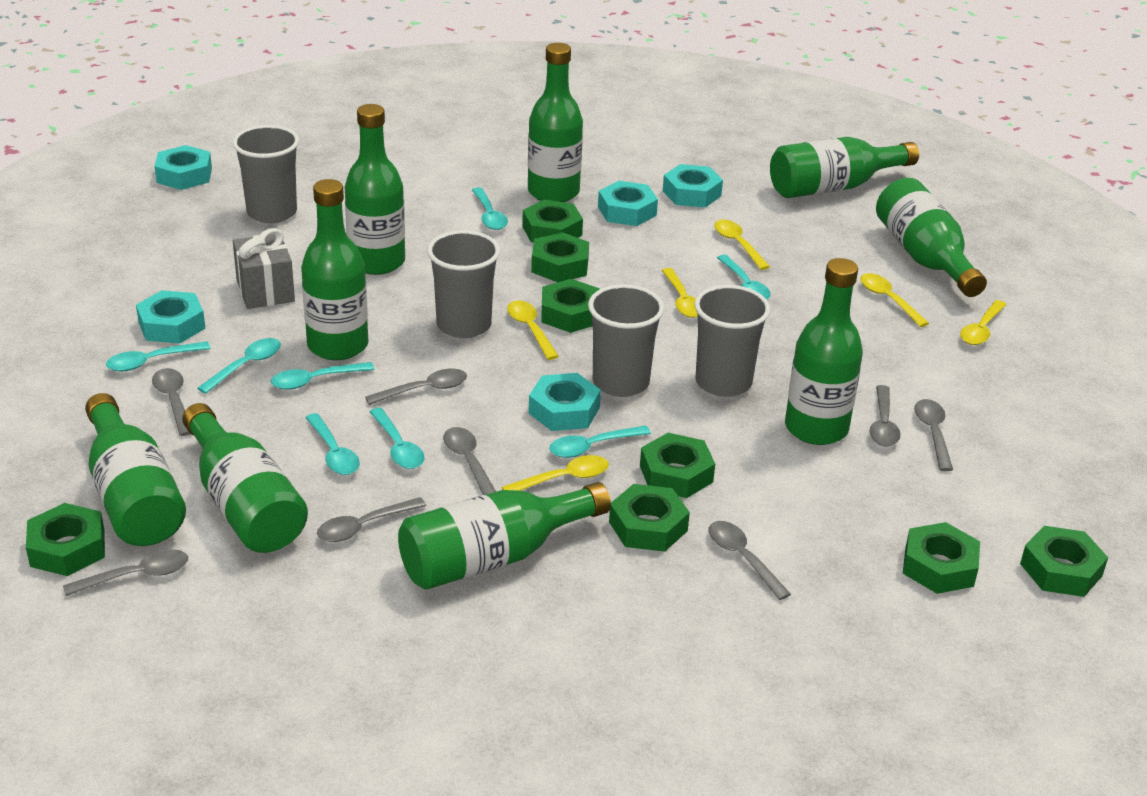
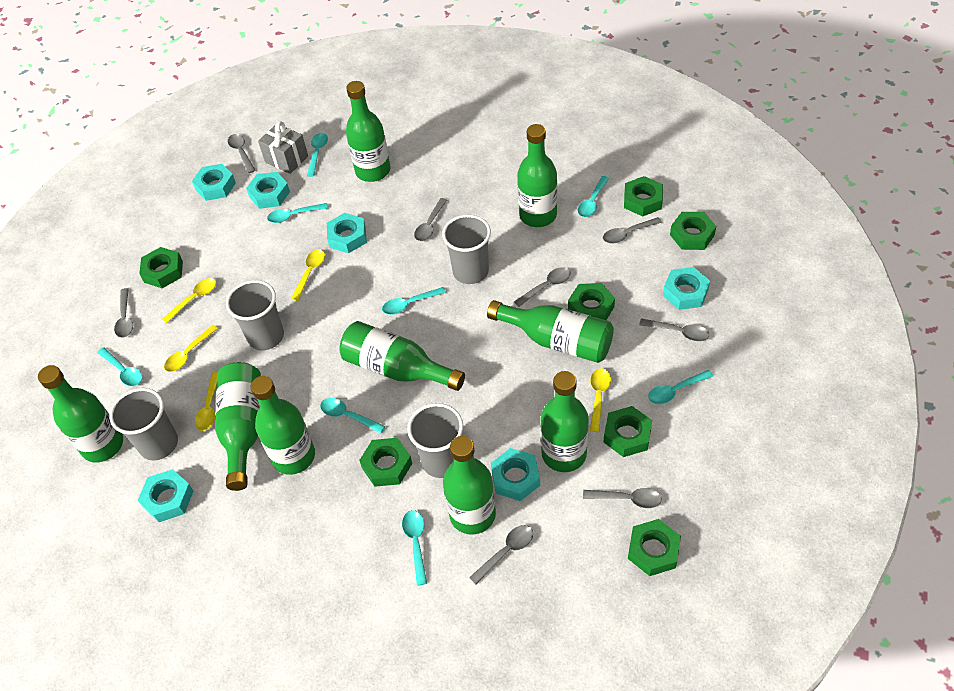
green nut: 8 -> 7
turquoise nut: 5 -> 6
yellow spoon: 6 -> 5

